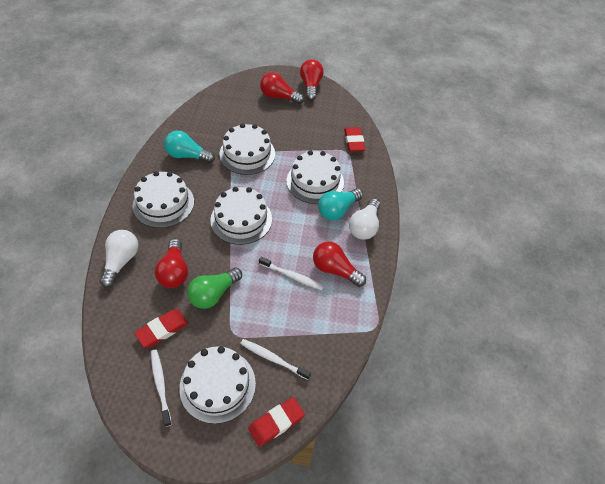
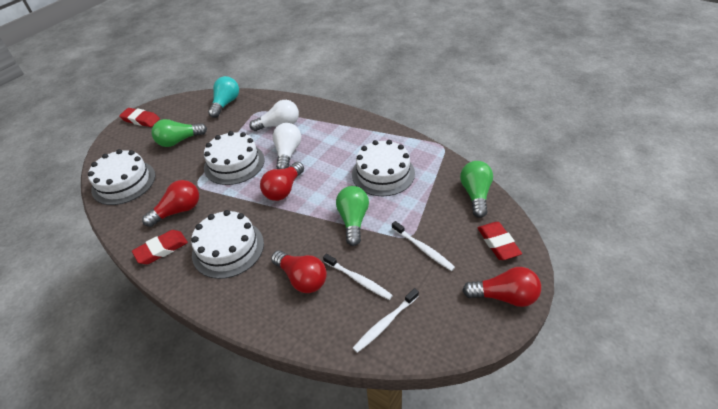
green light bulb: 1 -> 3
turquoise light bulb: 2 -> 1
white cake: 5 -> 4

